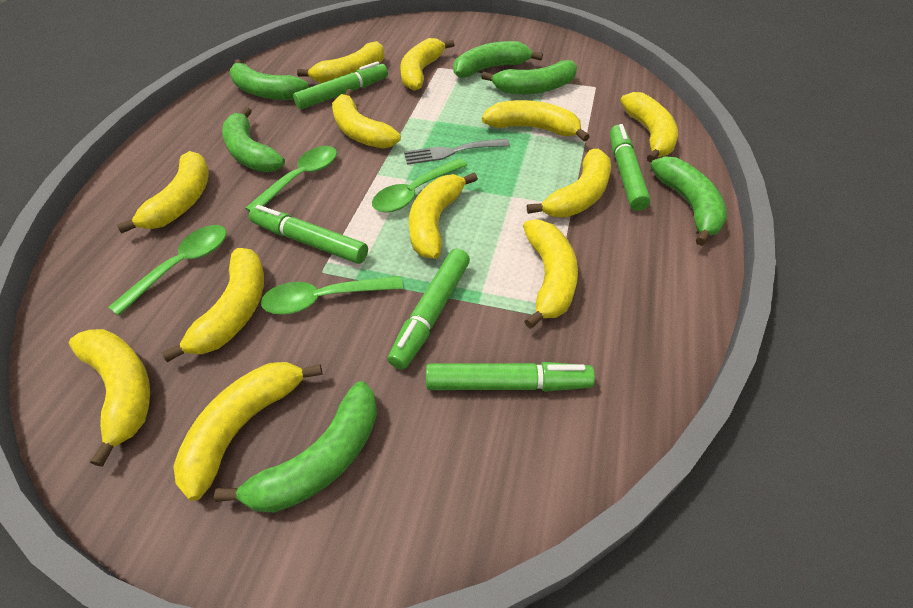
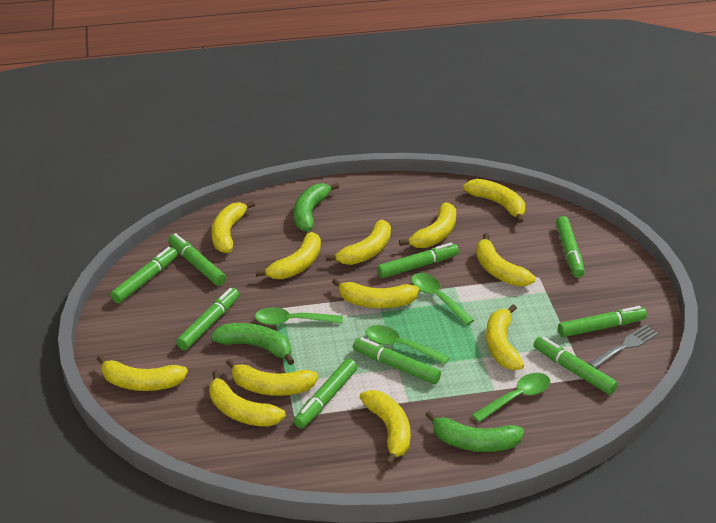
green banana: 6 -> 3
green marker: 5 -> 9

